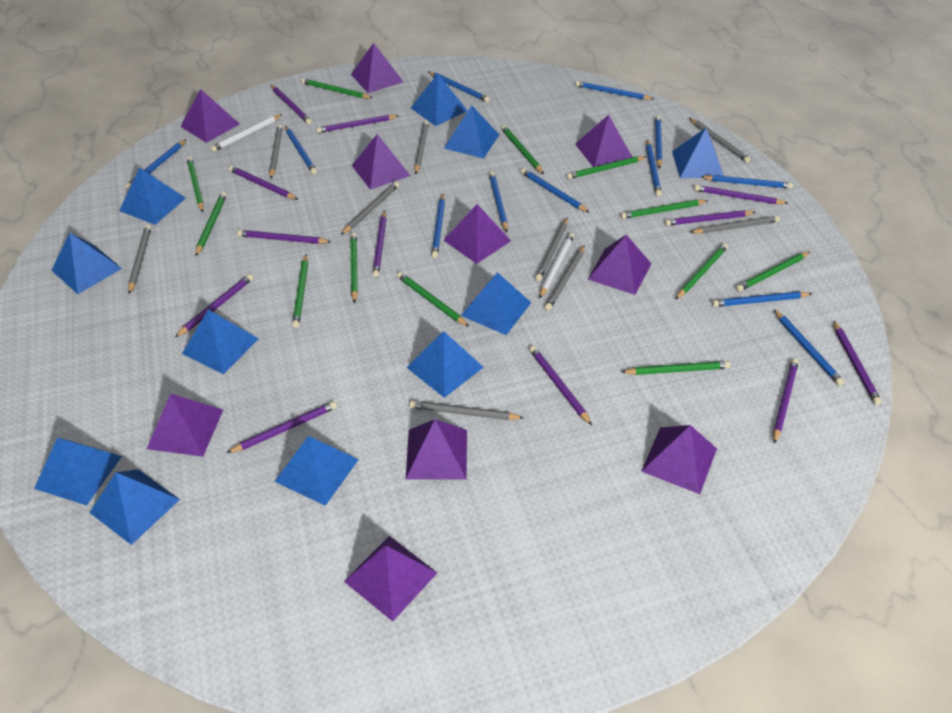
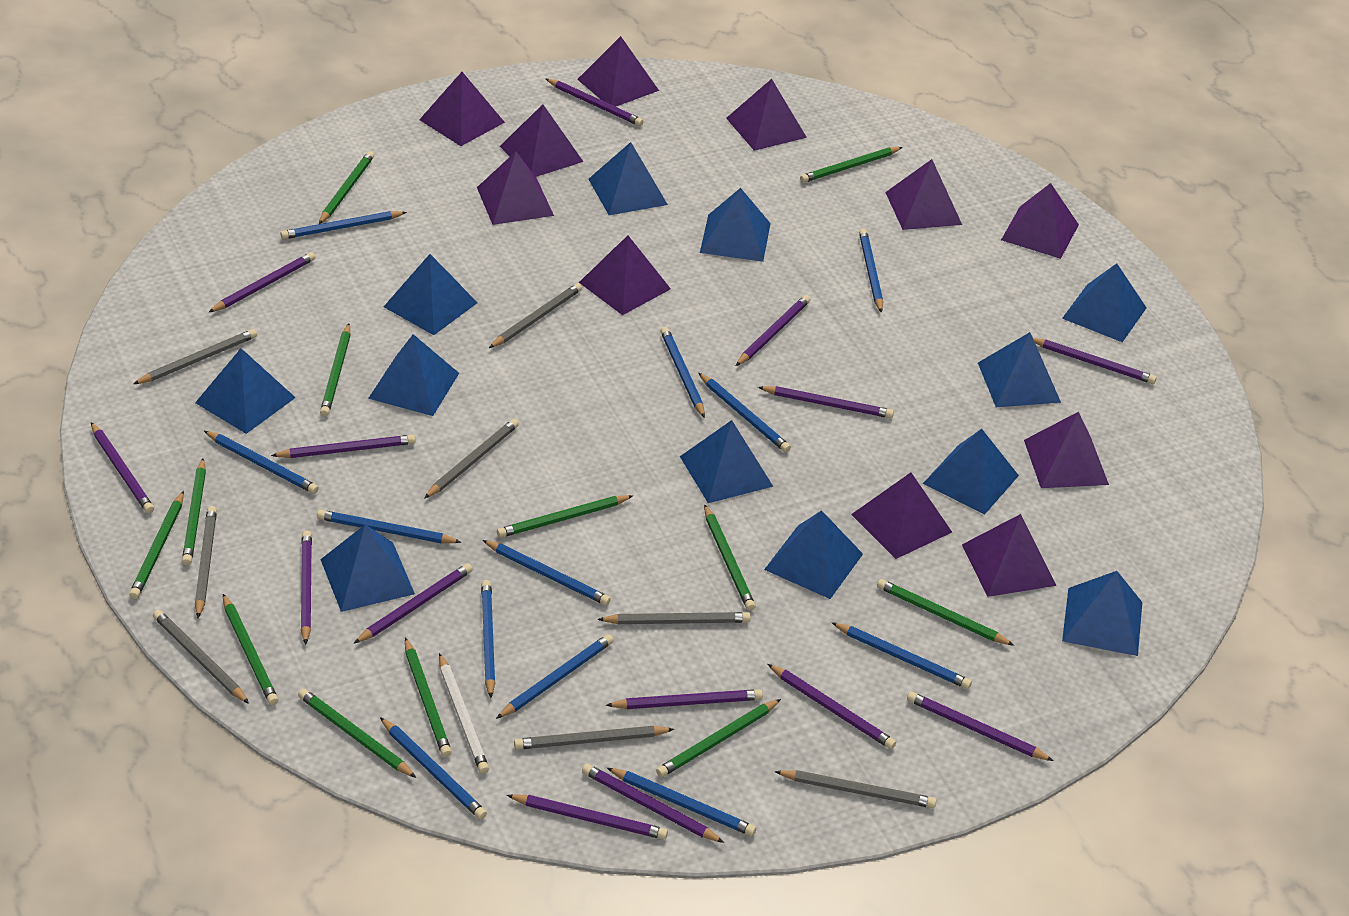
blue pyramid: 11 -> 12
grey pencil: 9 -> 8
purple pencil: 12 -> 14
purple pyramid: 10 -> 11
white pencil: 2 -> 1

